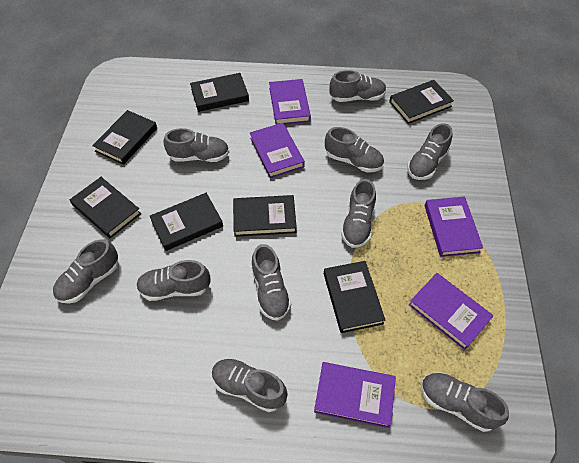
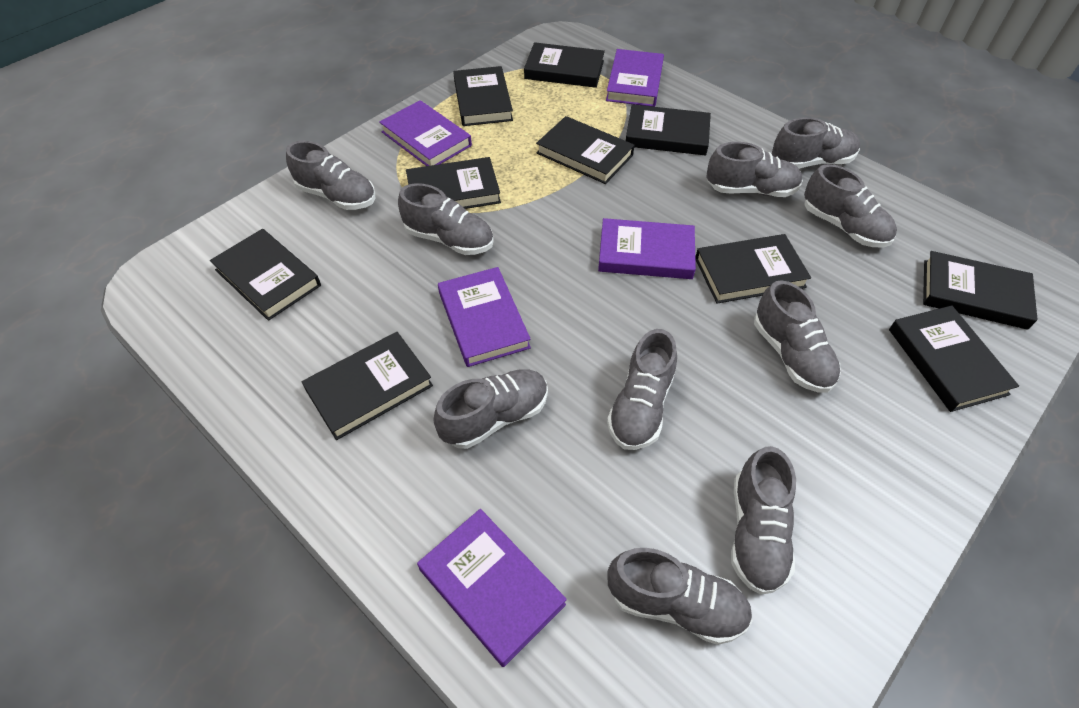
black book: 7 -> 10

